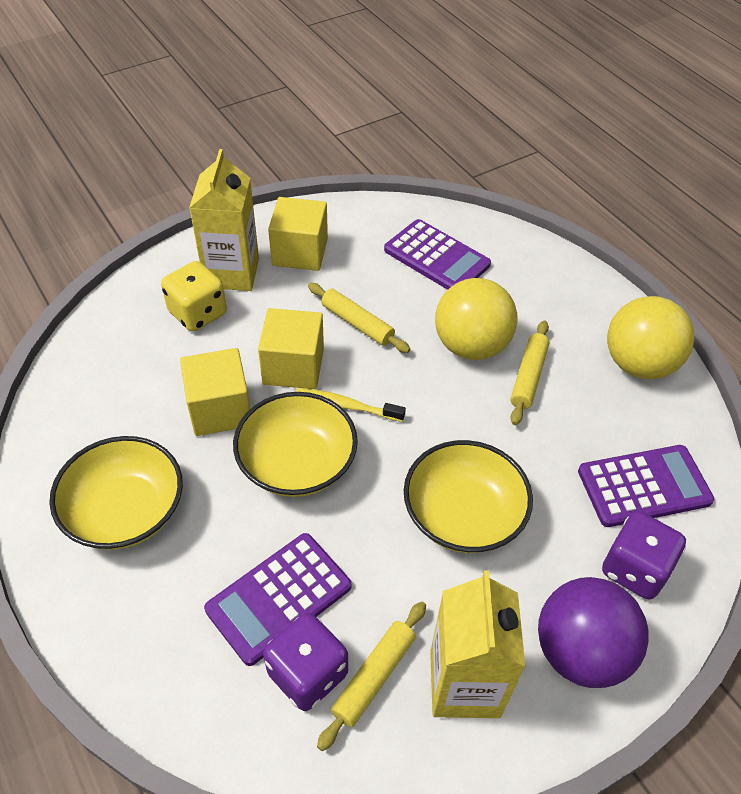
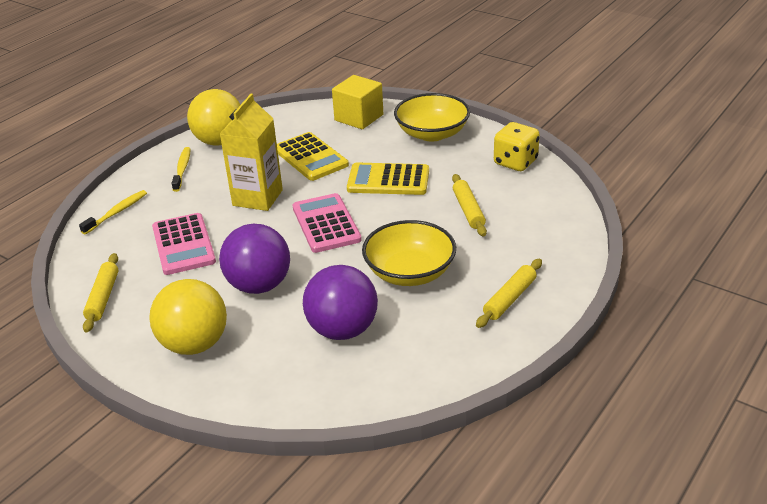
pink calculator: 0 -> 2
purple ball: 1 -> 2
purple calculator: 3 -> 0
purple dice: 2 -> 0
yellow bowl: 3 -> 2
yellow calculator: 0 -> 2
yellow carton: 2 -> 1
yellow cube: 3 -> 1
yellow toothbrush: 1 -> 2

